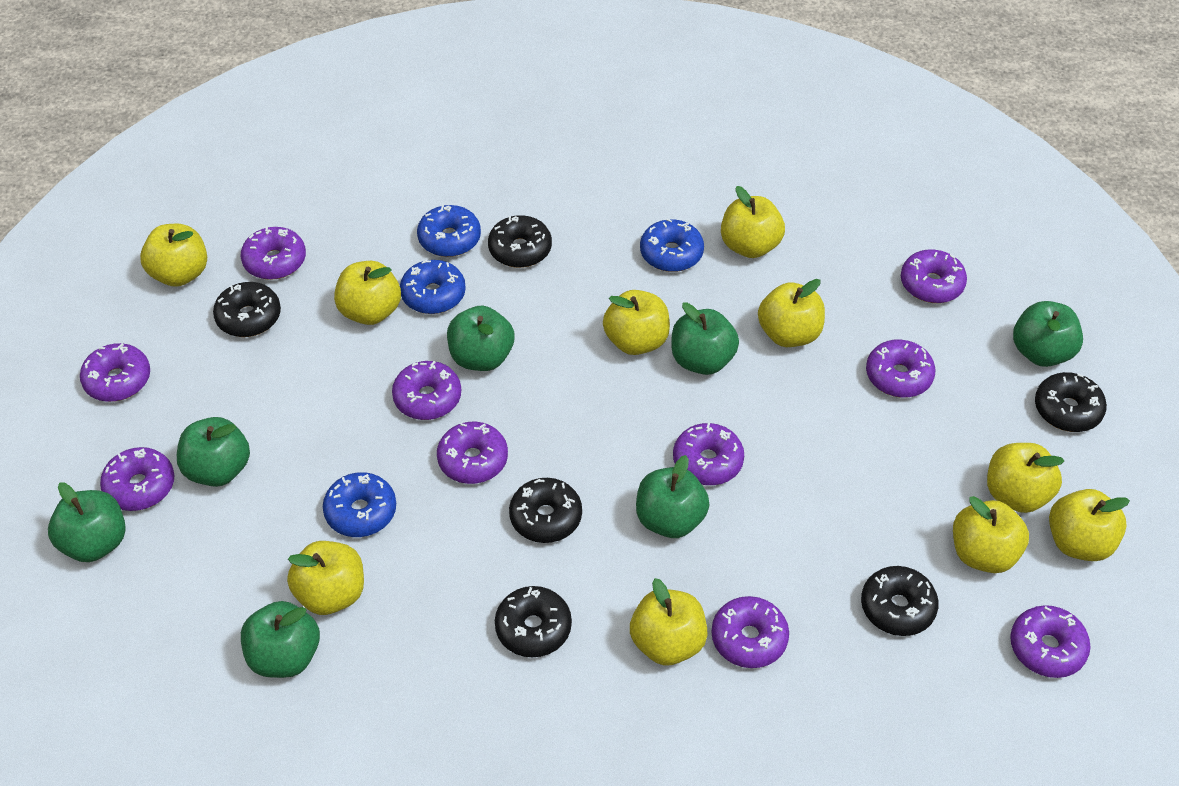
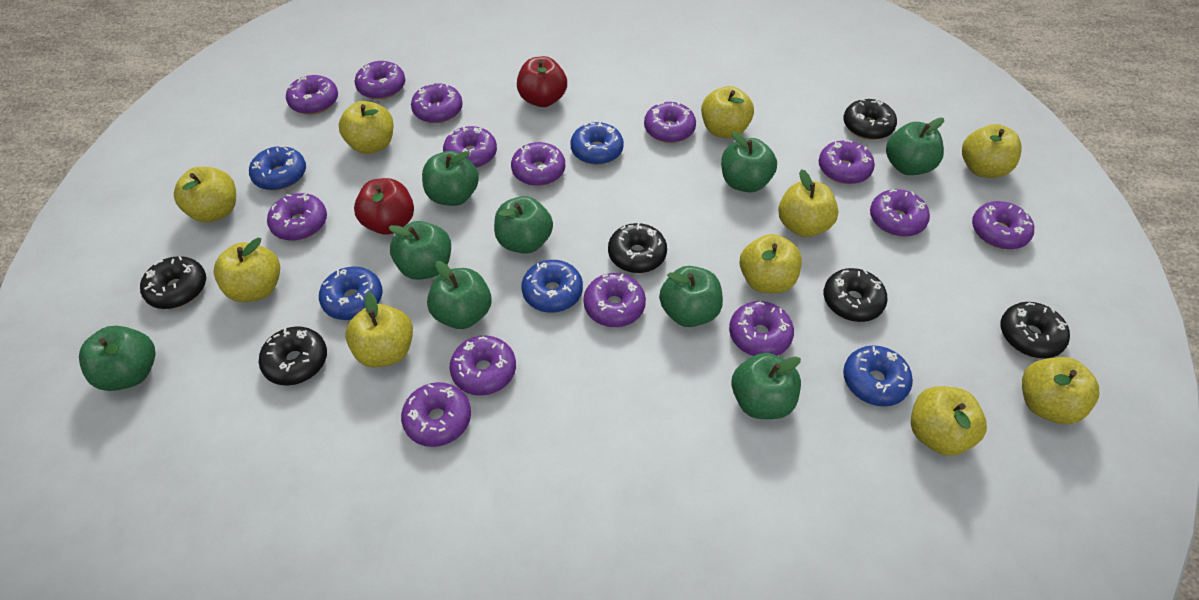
blue donut: 4 -> 5
green apple: 7 -> 9
purple donut: 10 -> 14
red apple: 0 -> 2

